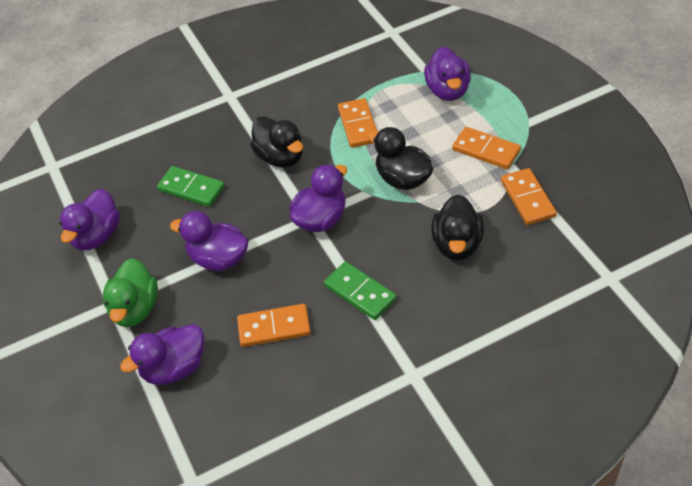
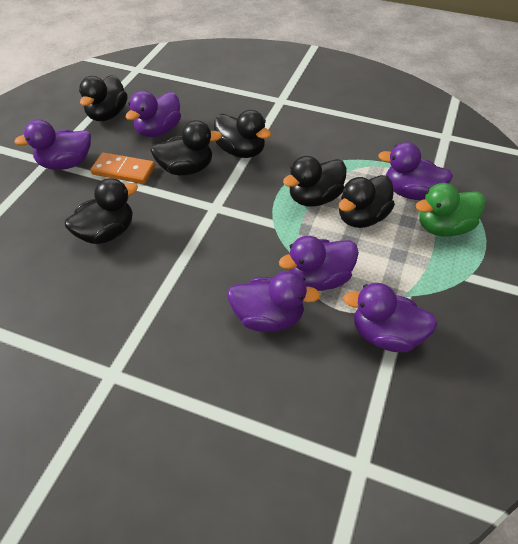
black duck: 3 -> 6
green domino: 2 -> 0
orange domino: 4 -> 1
purple duck: 5 -> 6

